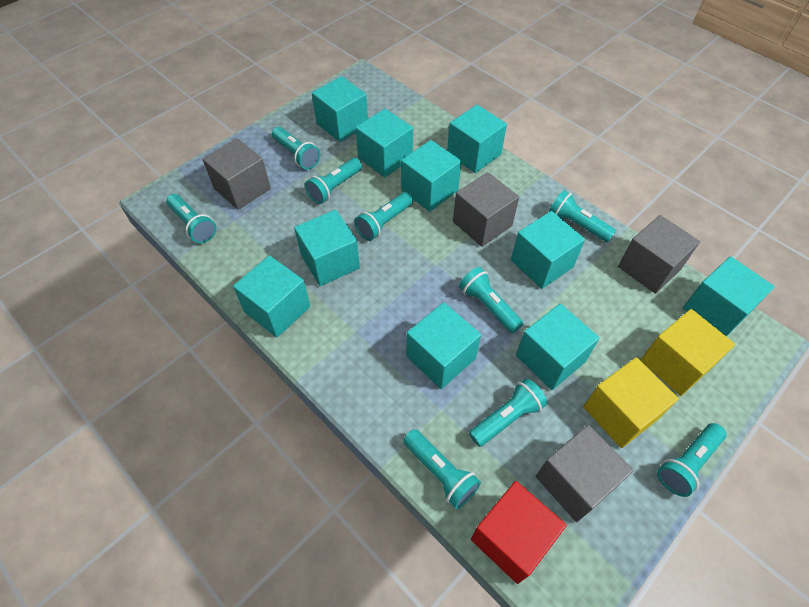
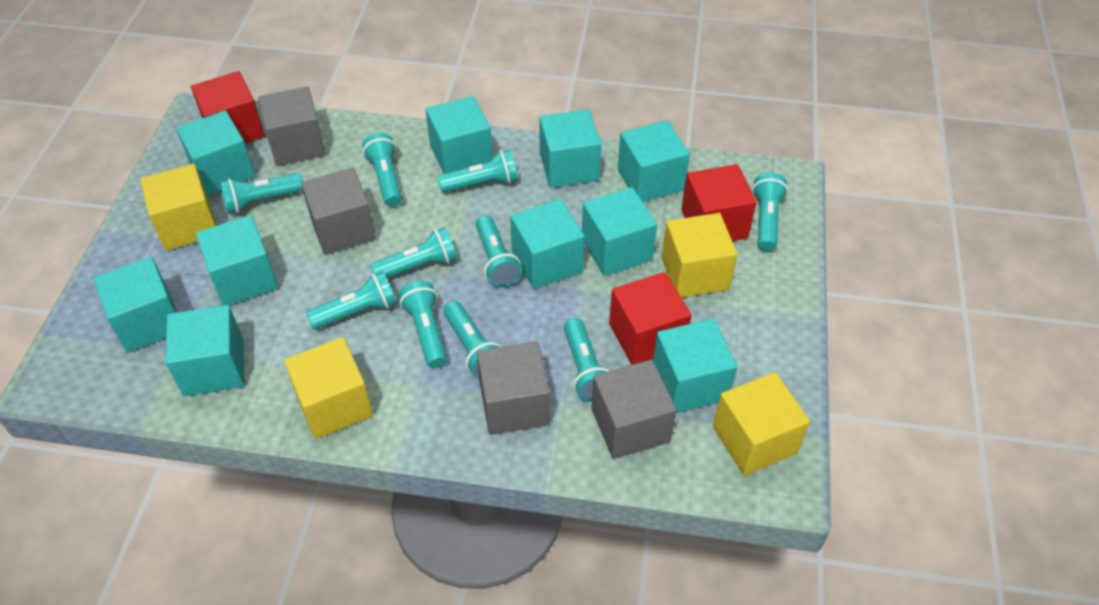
red cube: 1 -> 3
turquoise flashlight: 9 -> 10
yellow cube: 2 -> 4

